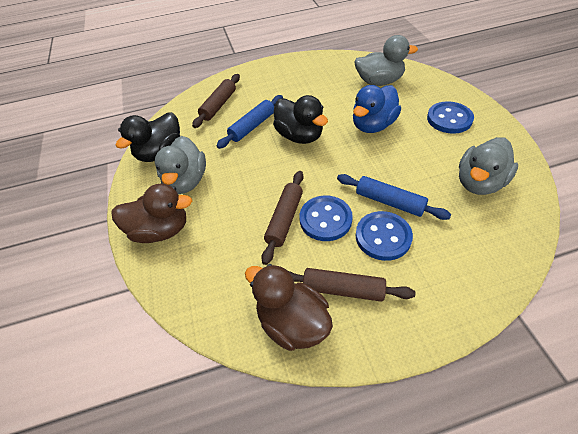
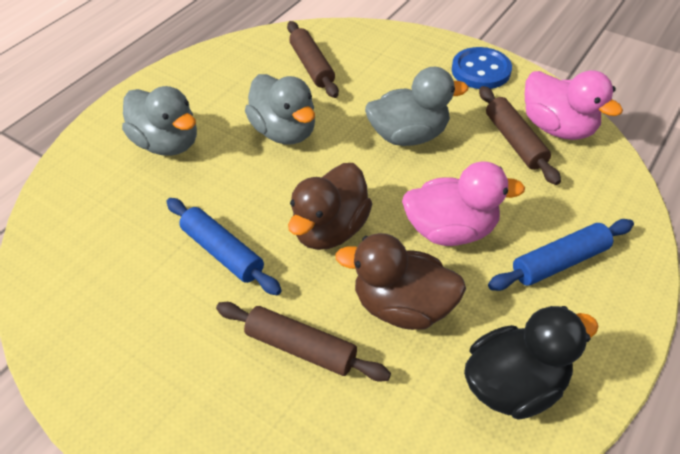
black duck: 2 -> 1
blue button: 3 -> 1
blue duck: 1 -> 0
pink duck: 0 -> 2

